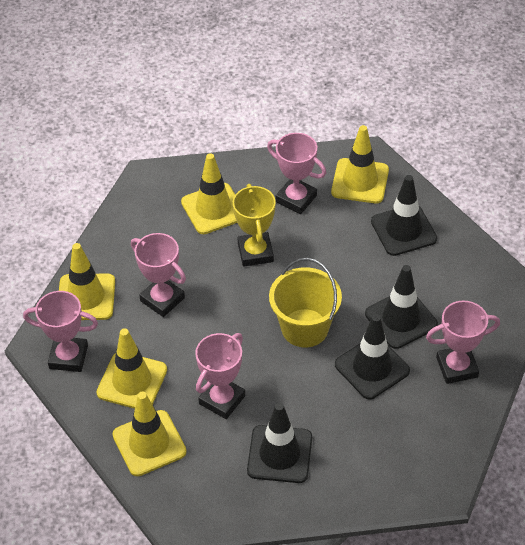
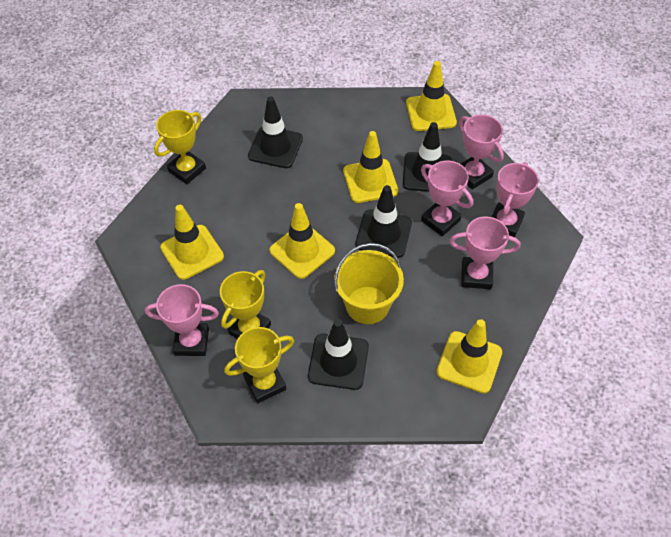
yellow trophy: 1 -> 3

